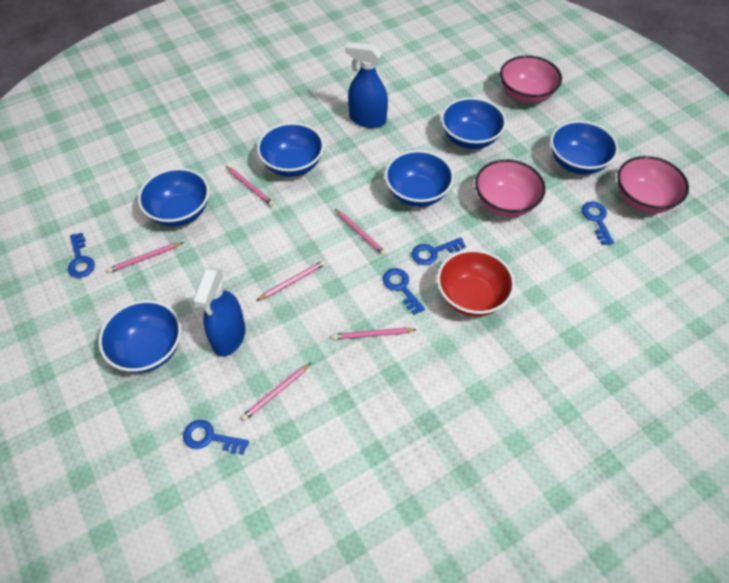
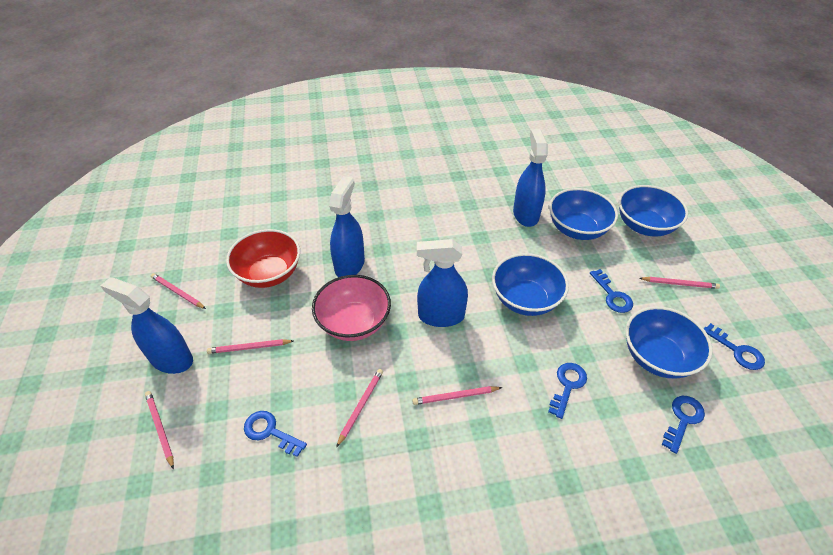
blue bowl: 6 -> 4
blue spray bottle: 2 -> 4
pink bowl: 3 -> 1

